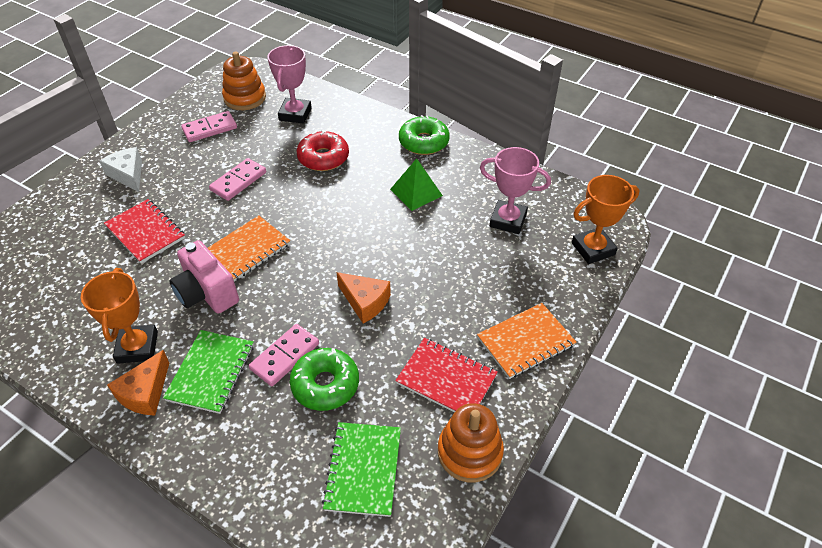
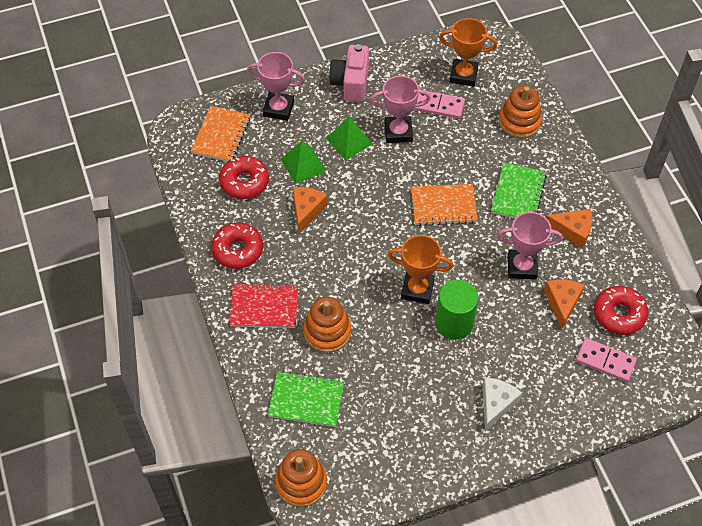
green cylinder: 0 -> 1
green donut: 2 -> 0
green pyramid: 1 -> 2
orange cheese: 2 -> 3
orange stacking toy: 2 -> 3
pink domino: 3 -> 2
pink trophy: 2 -> 3
red donut: 1 -> 3
red notebook: 2 -> 1

